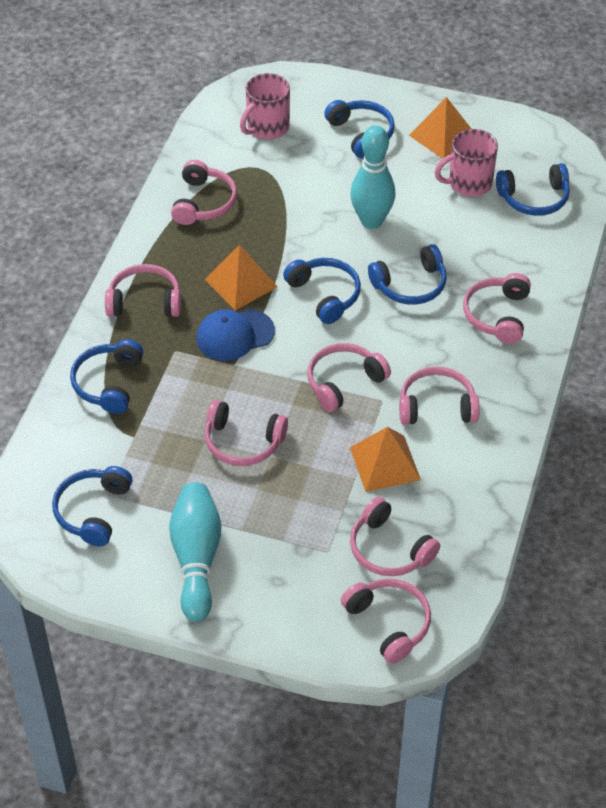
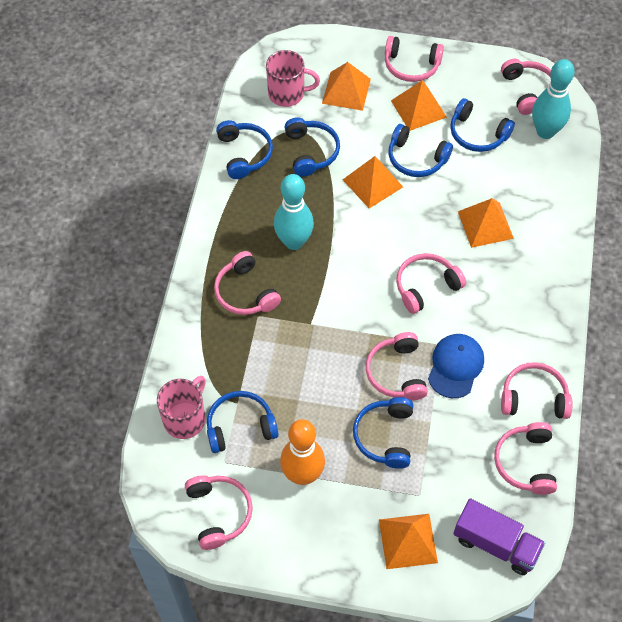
orange bowling pin: 0 -> 1
orange pyramid: 3 -> 5
purple truck: 0 -> 1

